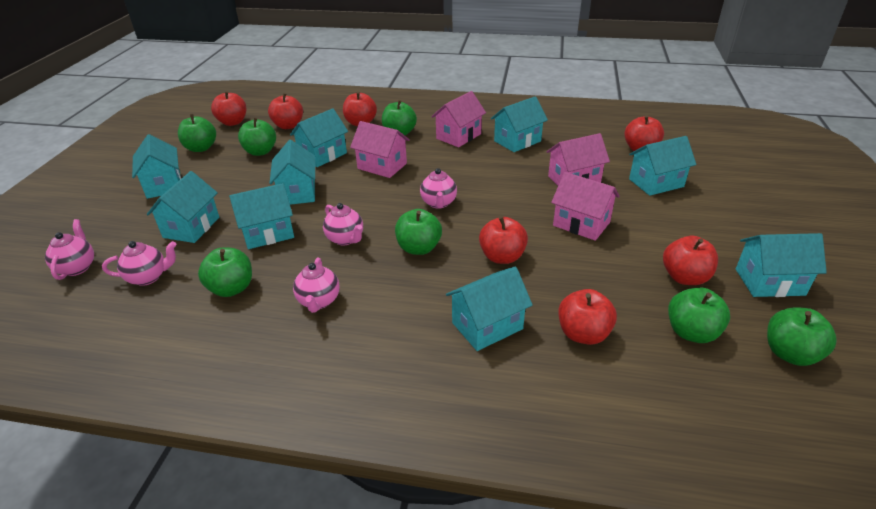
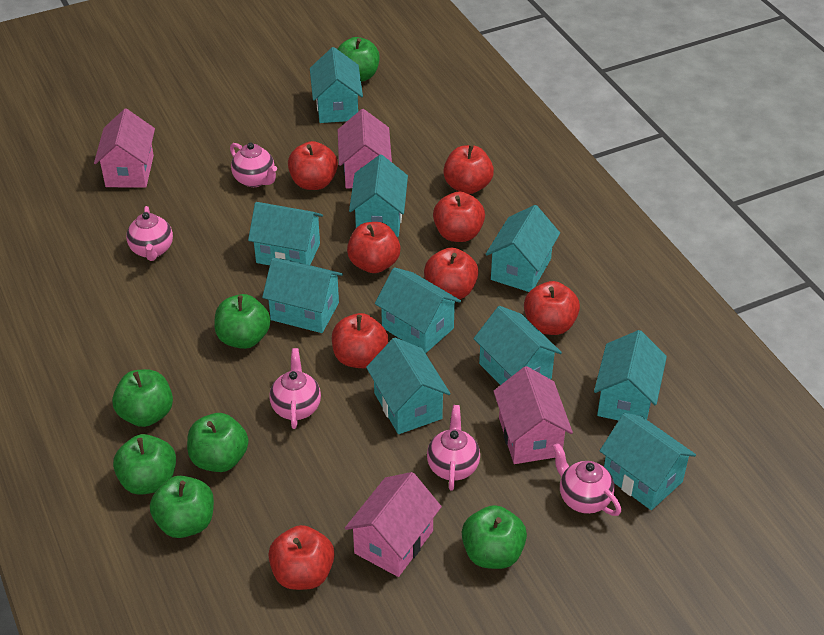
red apple: 7 -> 8
turquoise house: 9 -> 10

